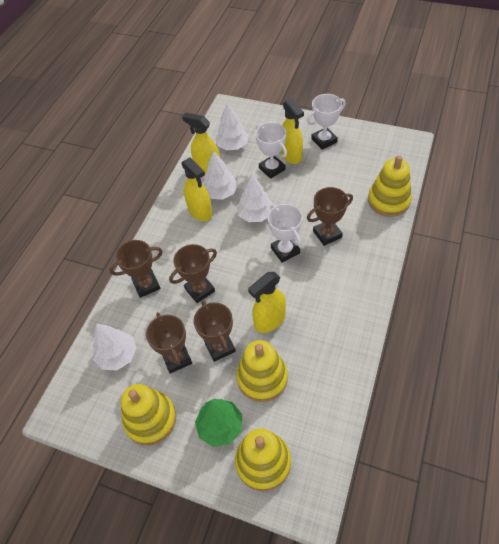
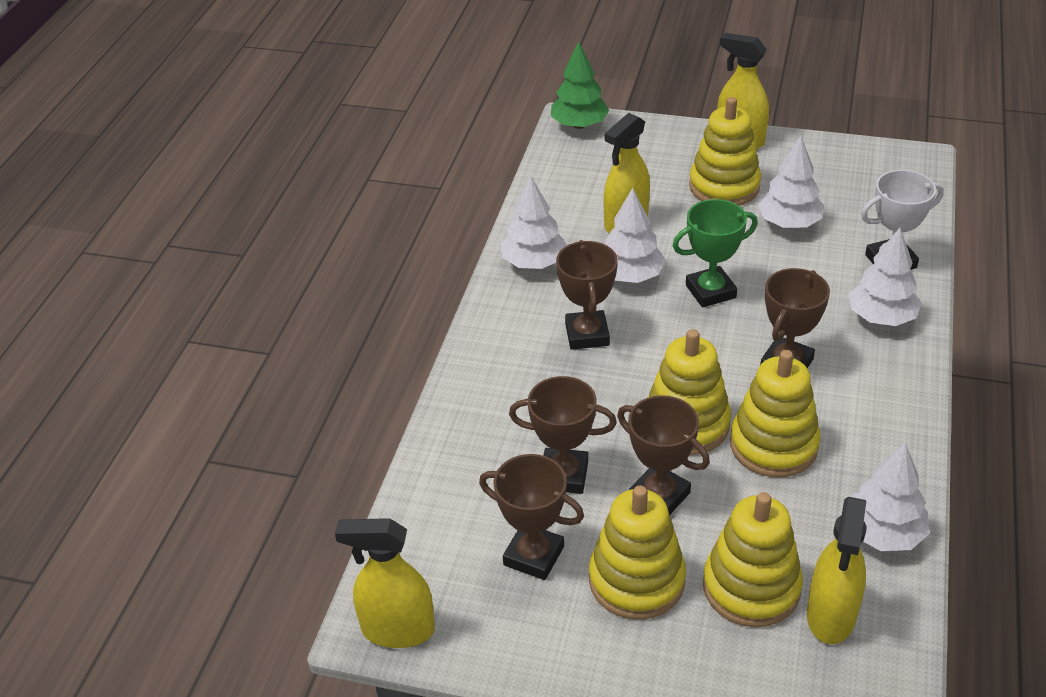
green trophy: 0 -> 1
white tree: 4 -> 5
white trophy: 3 -> 1
yellow stacking toy: 4 -> 5

